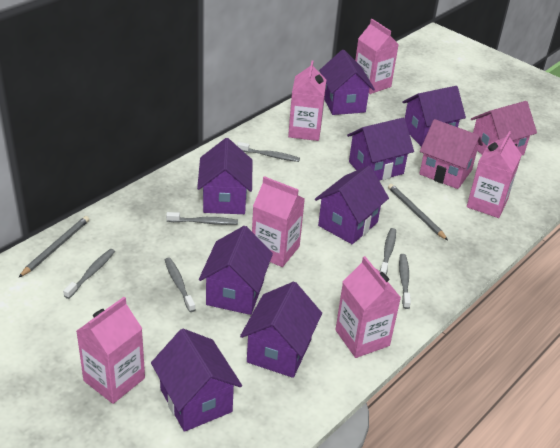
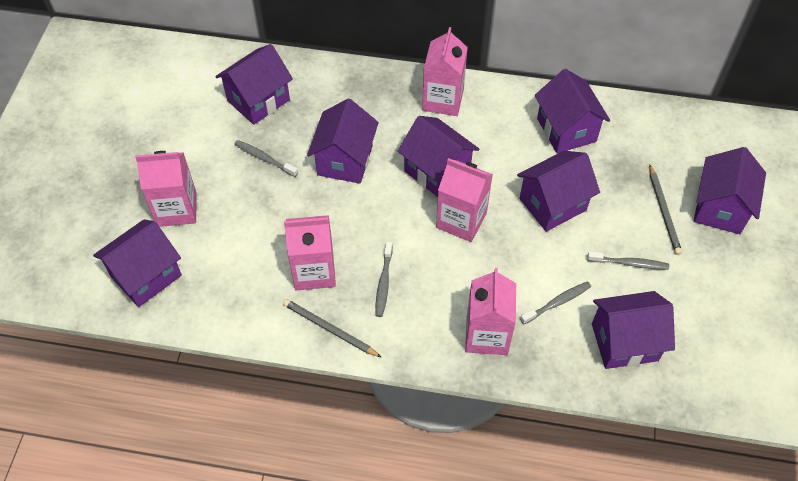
grey toothbrush: 6 -> 4
pink carton: 6 -> 5
pink house: 2 -> 0

